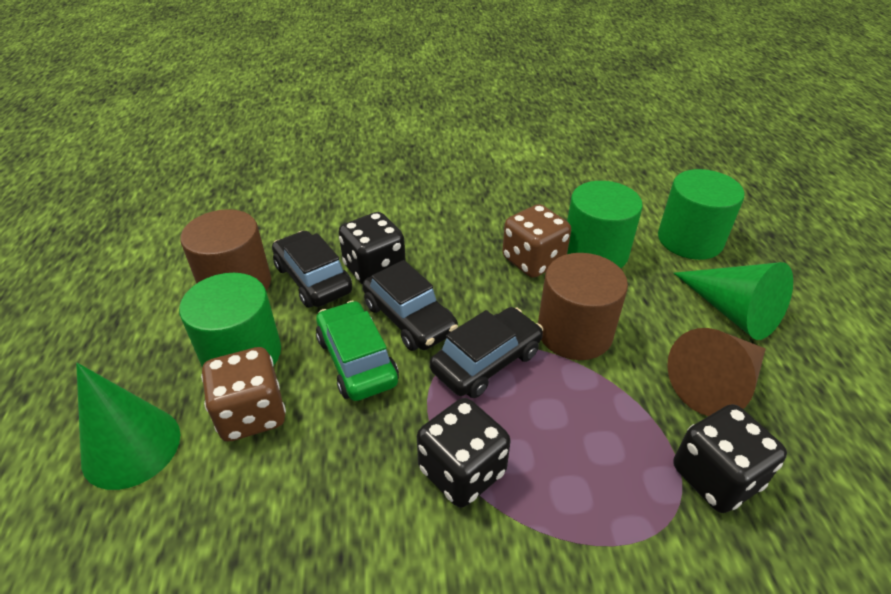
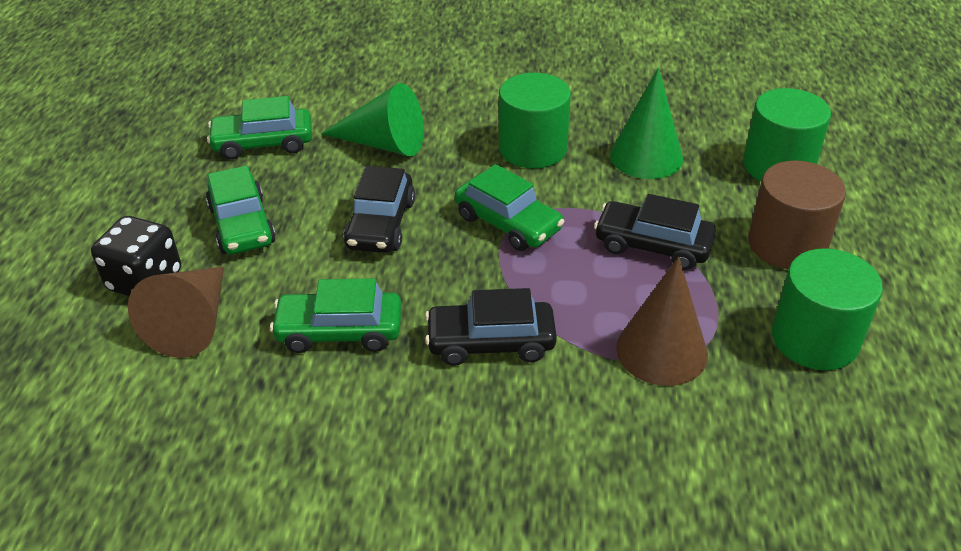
black dice: 3 -> 1
brown cone: 1 -> 2
brown cylinder: 2 -> 1
brown dice: 2 -> 0
green car: 1 -> 4

